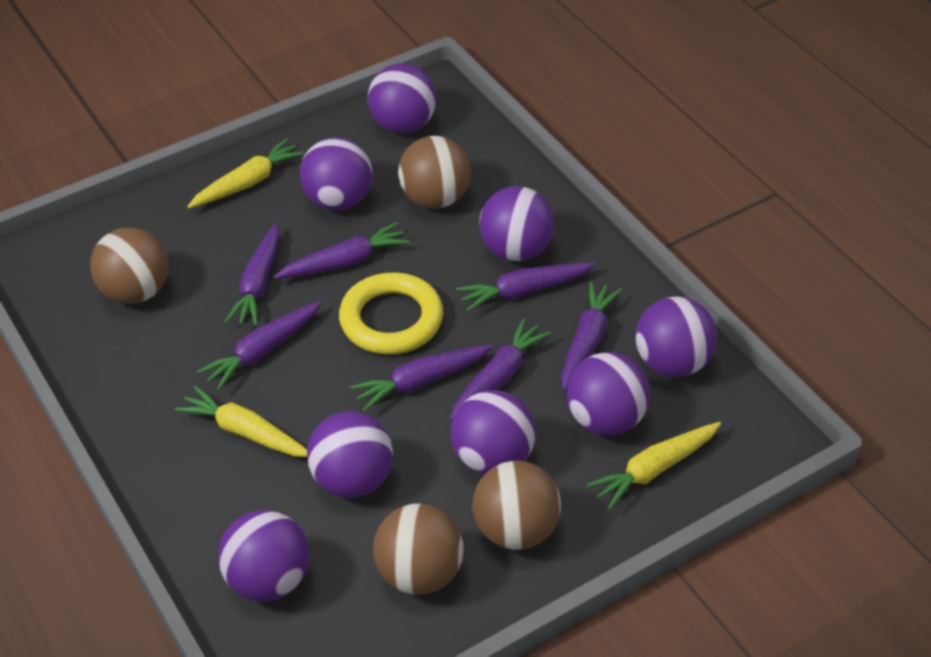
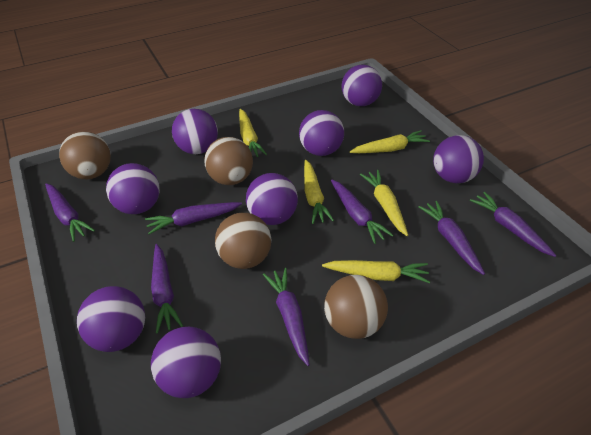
yellow carrot: 3 -> 5
yellow ring: 1 -> 0

